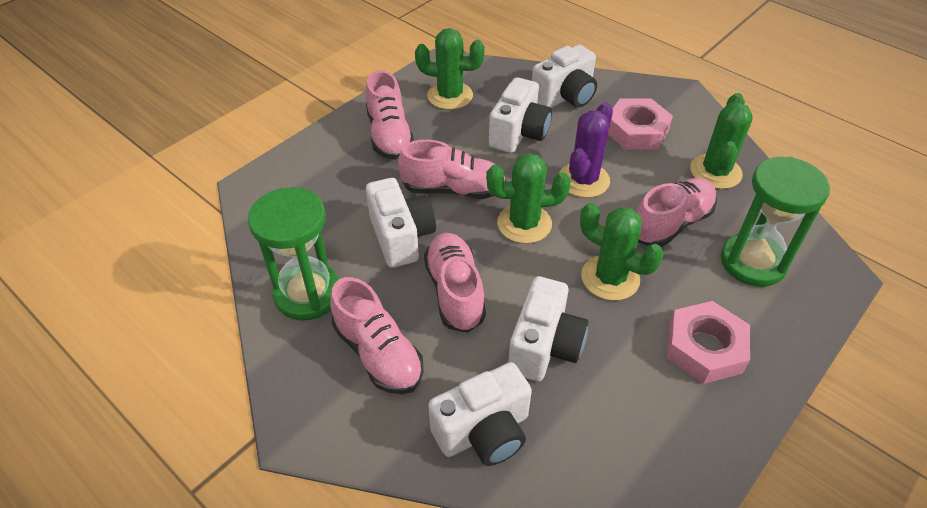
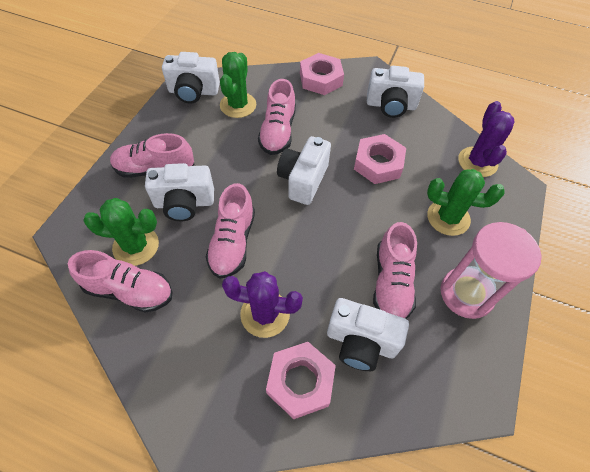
green cactus: 4 -> 3
green hourglass: 2 -> 0
pink hourglass: 0 -> 1
pink nut: 2 -> 3
purple cactus: 1 -> 2

